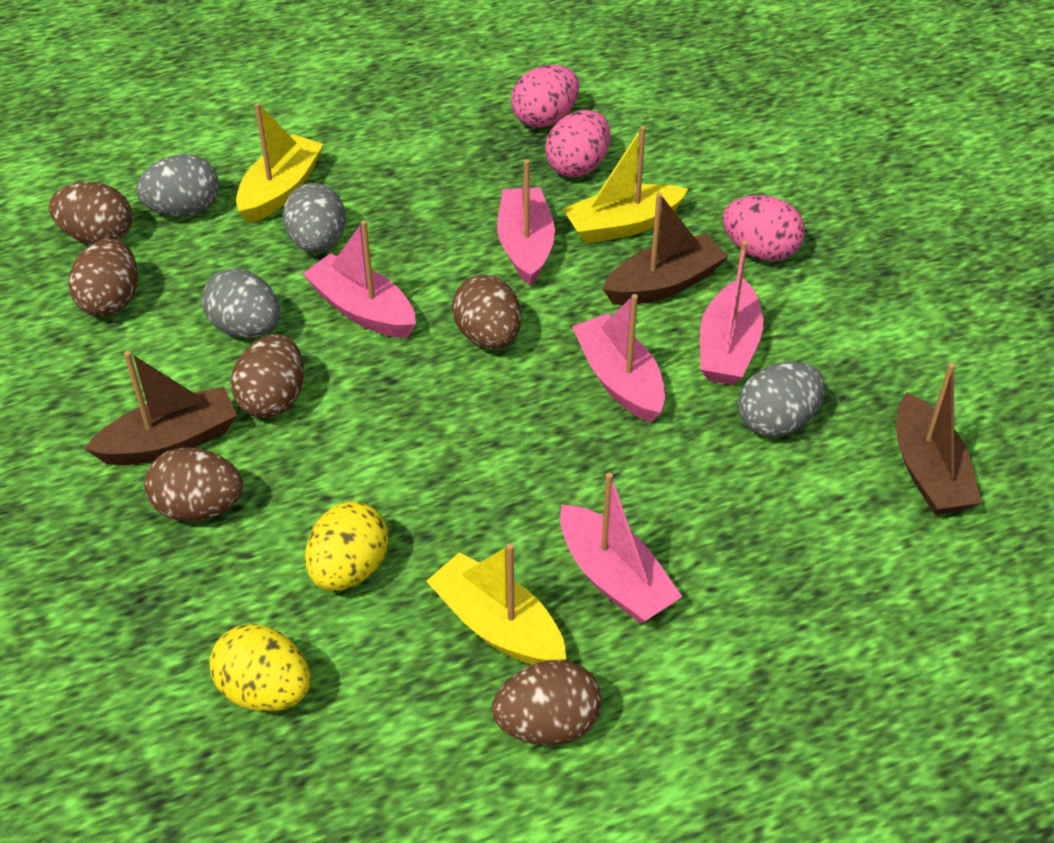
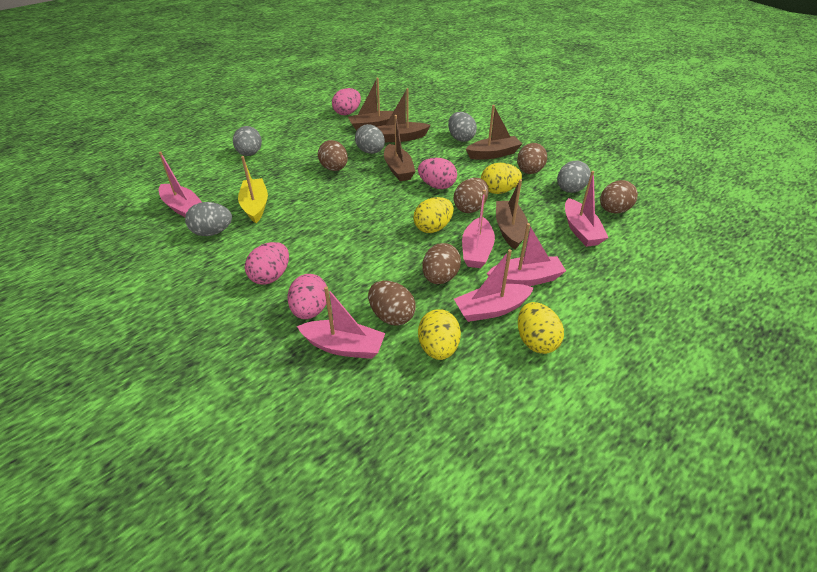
brown boat: 3 -> 5
grey egg: 4 -> 5
pink boat: 5 -> 6
pink egg: 3 -> 4
yellow boat: 3 -> 1
yellow egg: 2 -> 4

